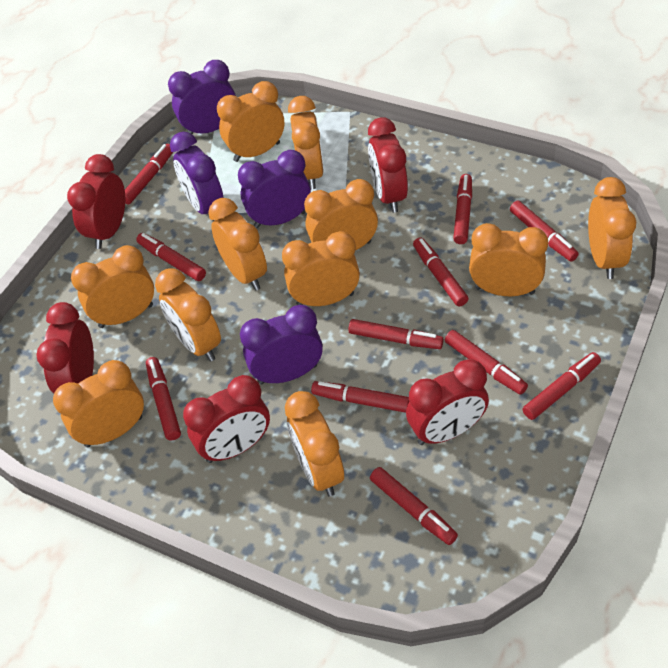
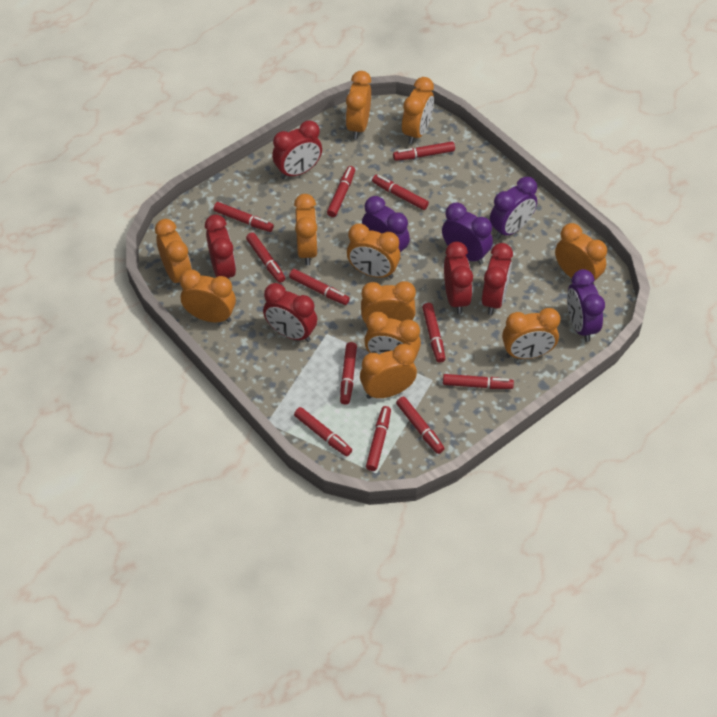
red marker: 11 -> 12

